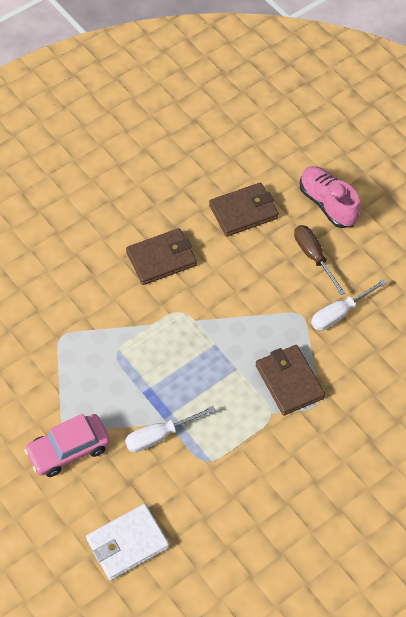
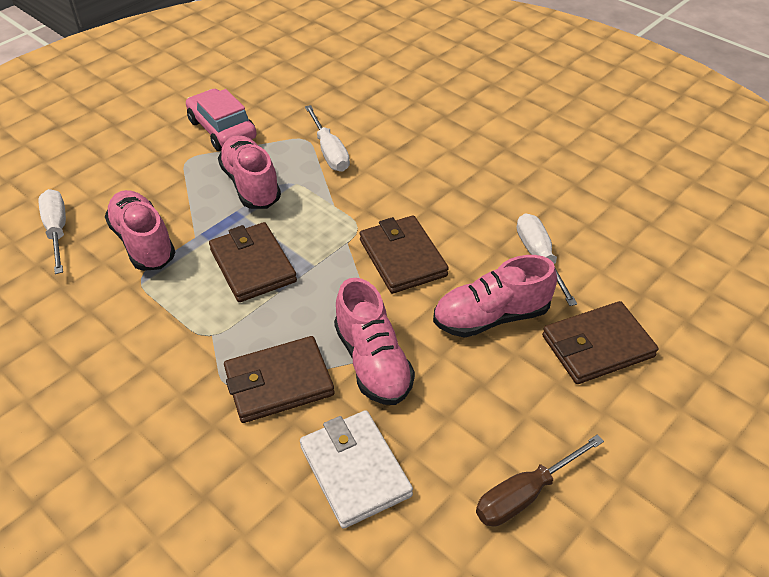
brown wallet: 3 -> 4
pink shoe: 1 -> 4
white screwdriver: 2 -> 3

